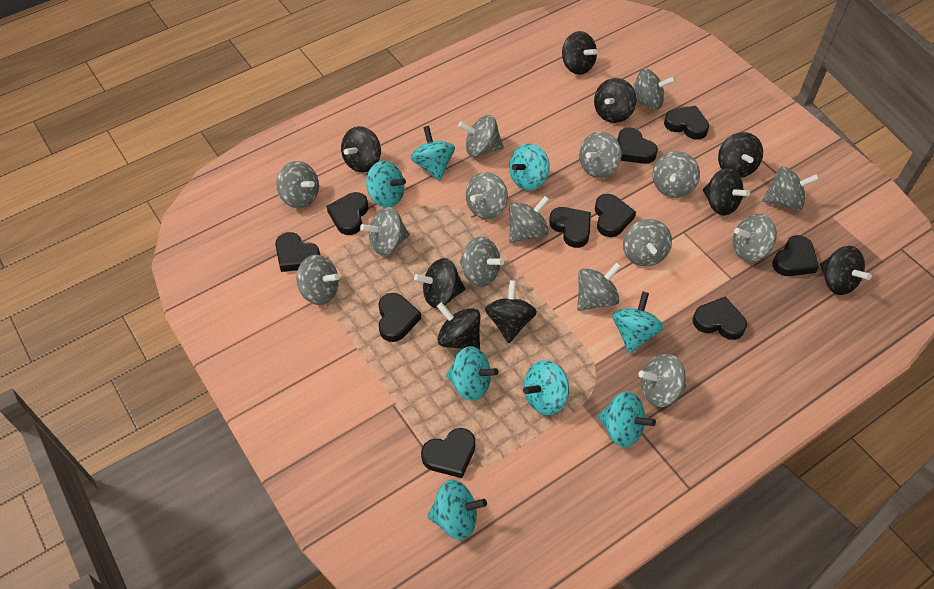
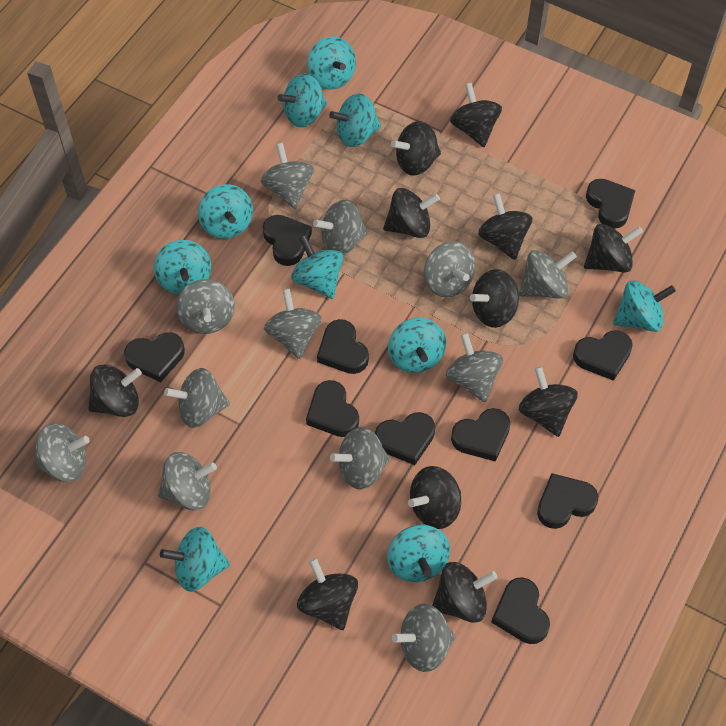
black spinning top: 9 -> 11
grey spinning top: 15 -> 12
turquoise spinning top: 8 -> 10

